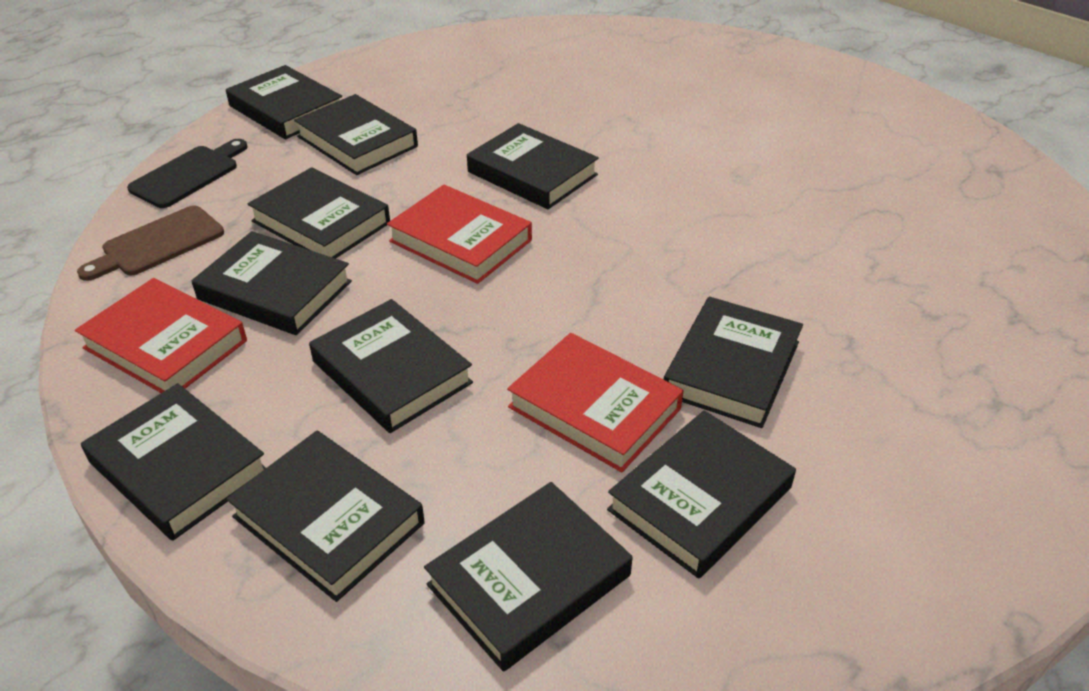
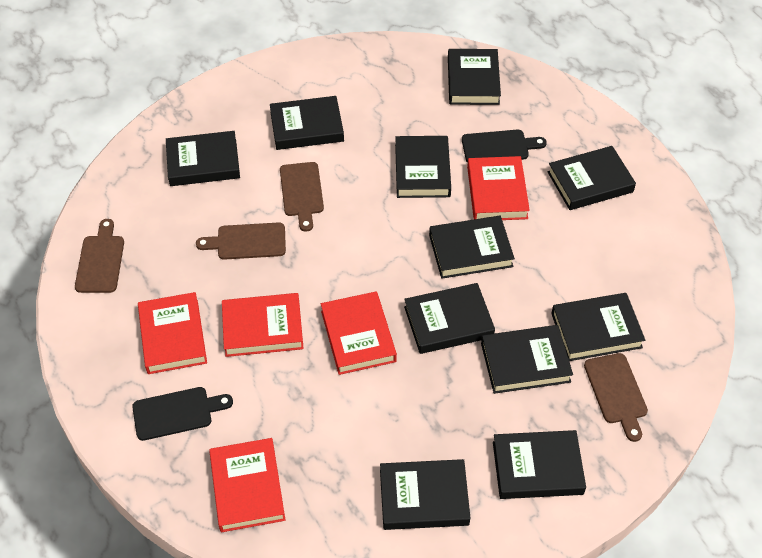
black cutting board: 1 -> 2
brown cutting board: 1 -> 4
red book: 3 -> 5

